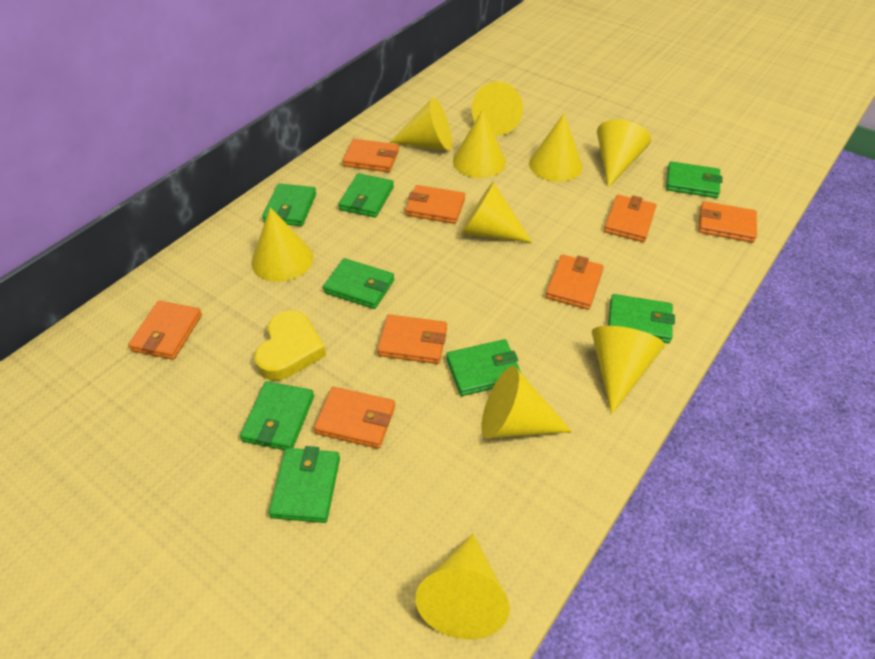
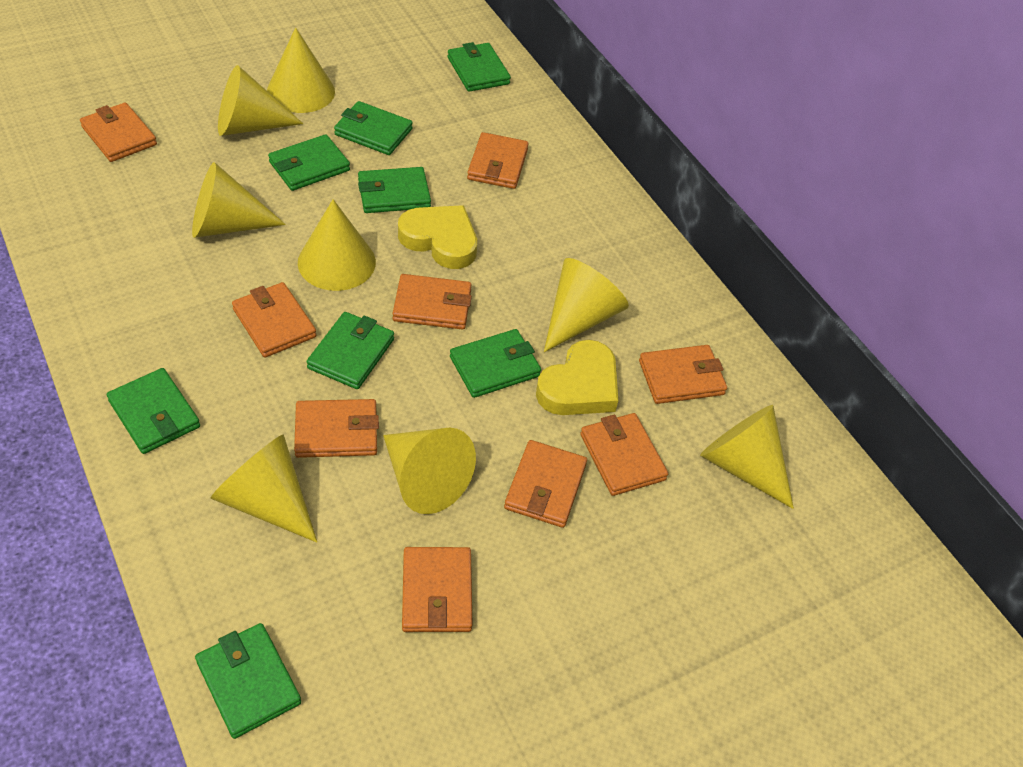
orange wallet: 8 -> 9
yellow cone: 10 -> 8
yellow heart: 1 -> 2

